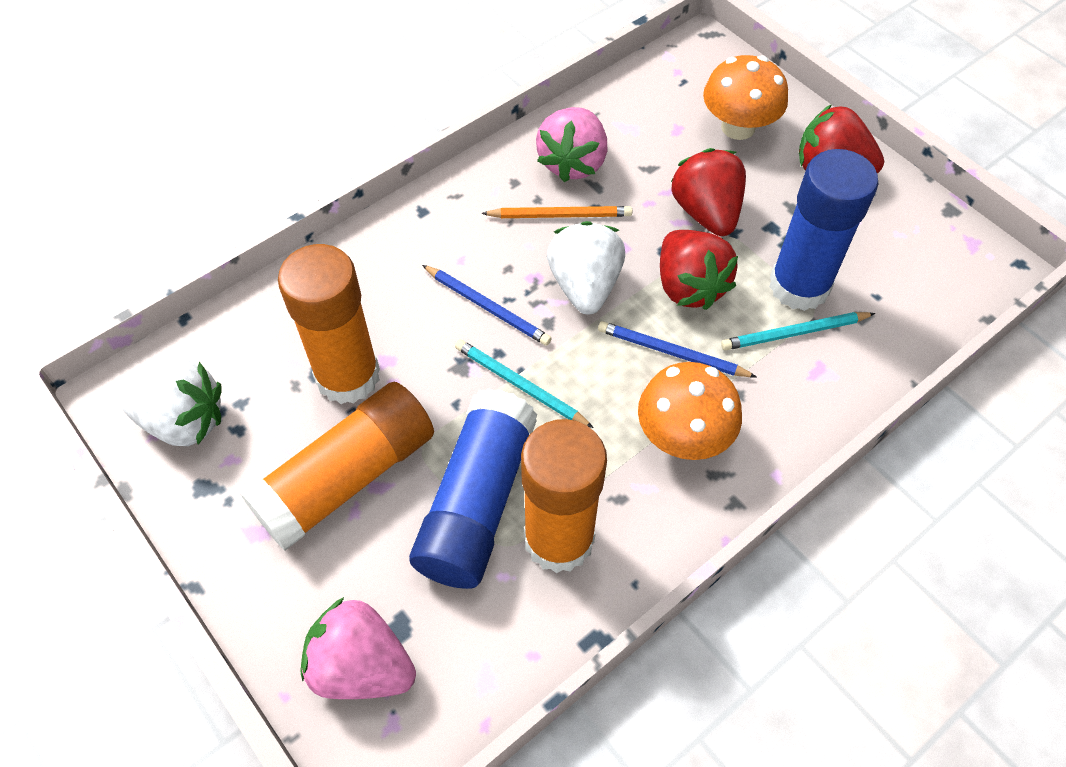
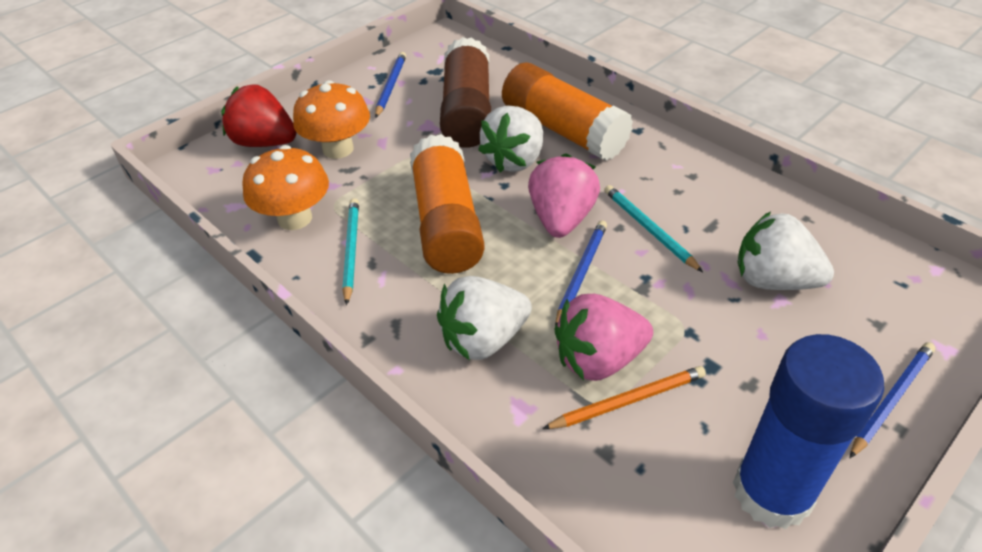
blue glue stick: 2 -> 1
blue pencil: 2 -> 3
brown glue stick: 0 -> 1
orange glue stick: 3 -> 2
red strawberry: 3 -> 1
white strawberry: 2 -> 3

